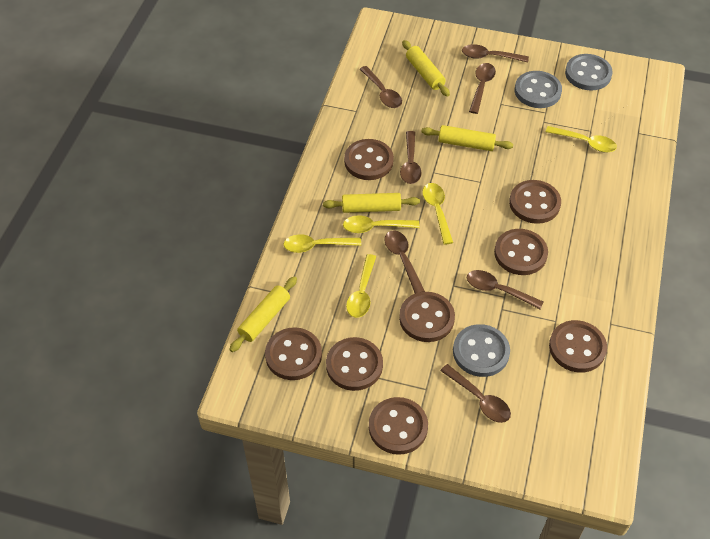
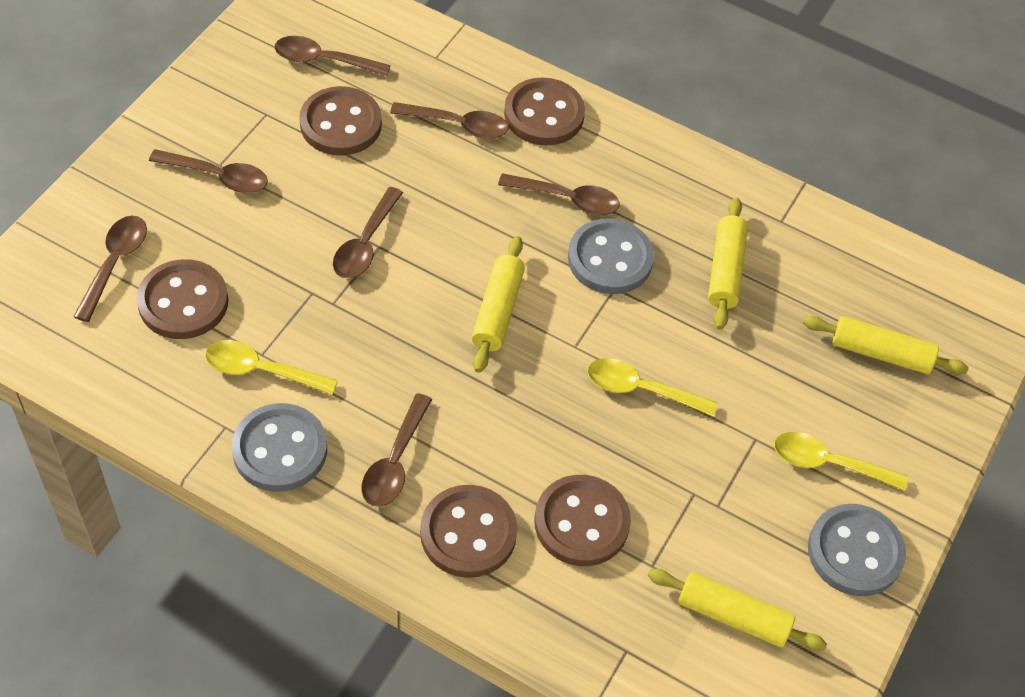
brown button: 8 -> 5
yellow spoon: 5 -> 3

